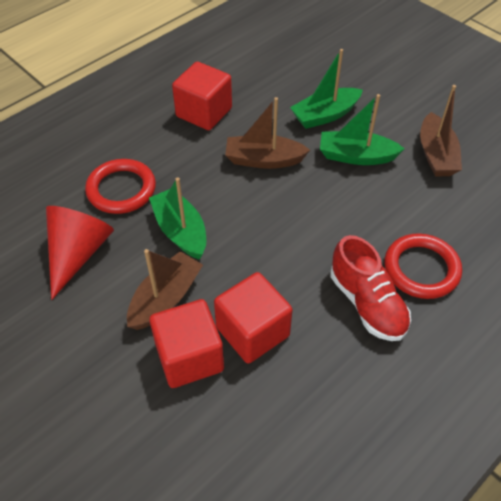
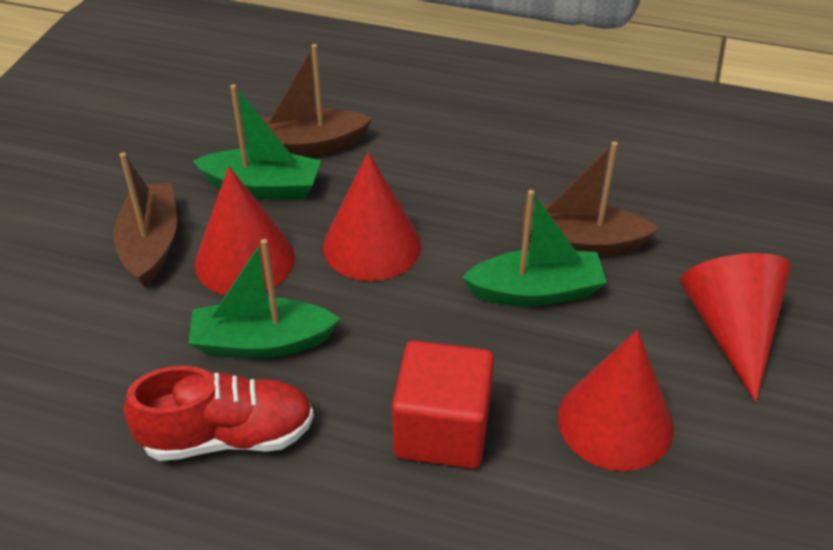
red cone: 1 -> 4
red cube: 3 -> 1
red ring: 2 -> 0

